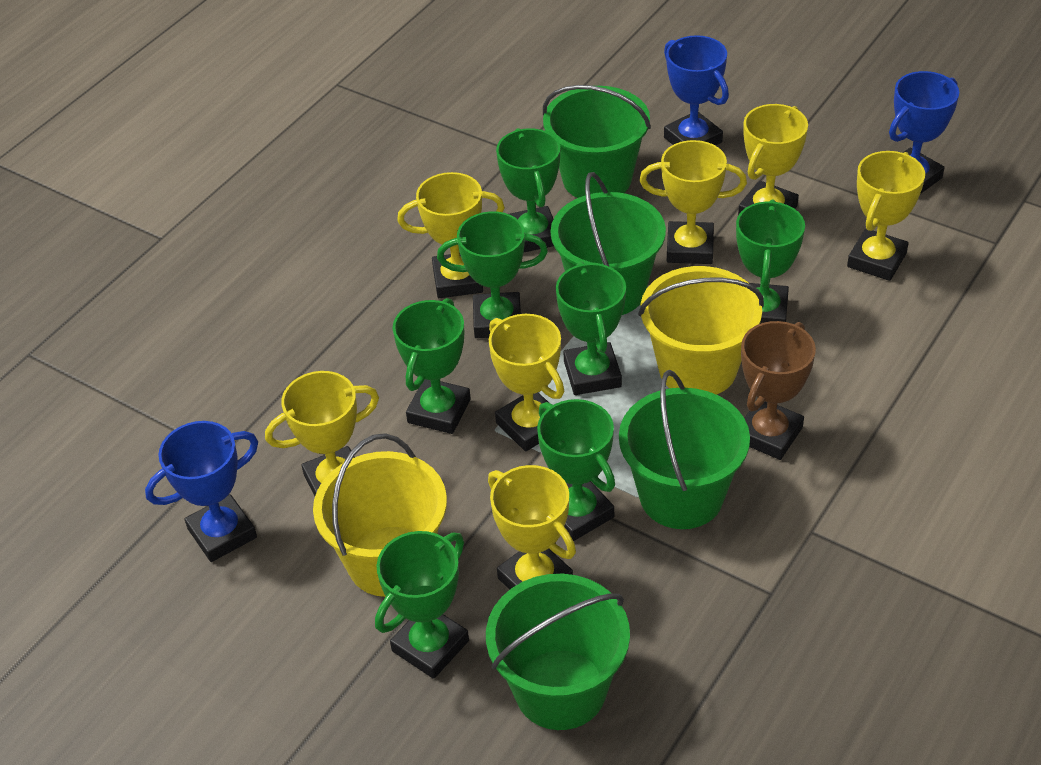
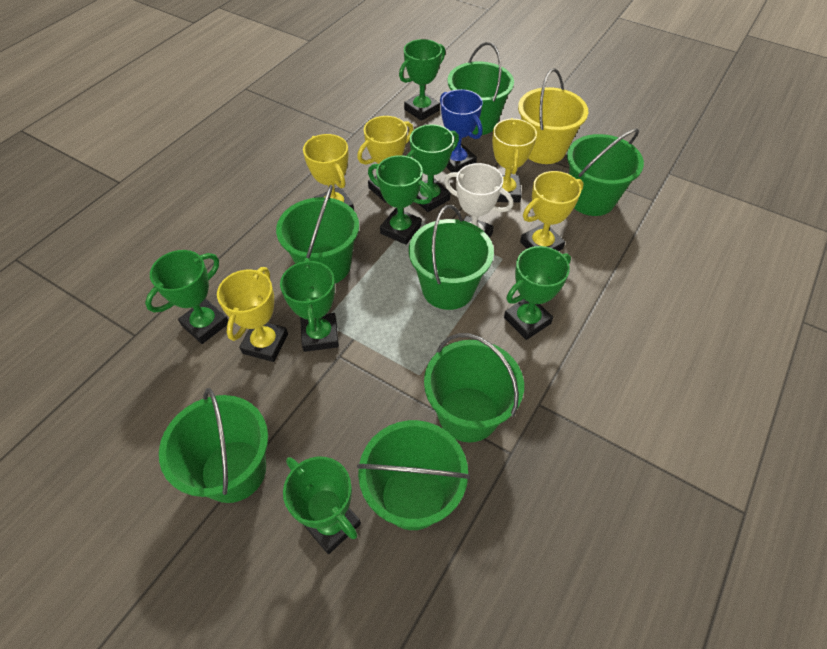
blue trophy: 3 -> 1
brown trophy: 1 -> 0
green bucket: 4 -> 7
white trophy: 0 -> 1
yellow bucket: 2 -> 1
yellow trophy: 7 -> 5

